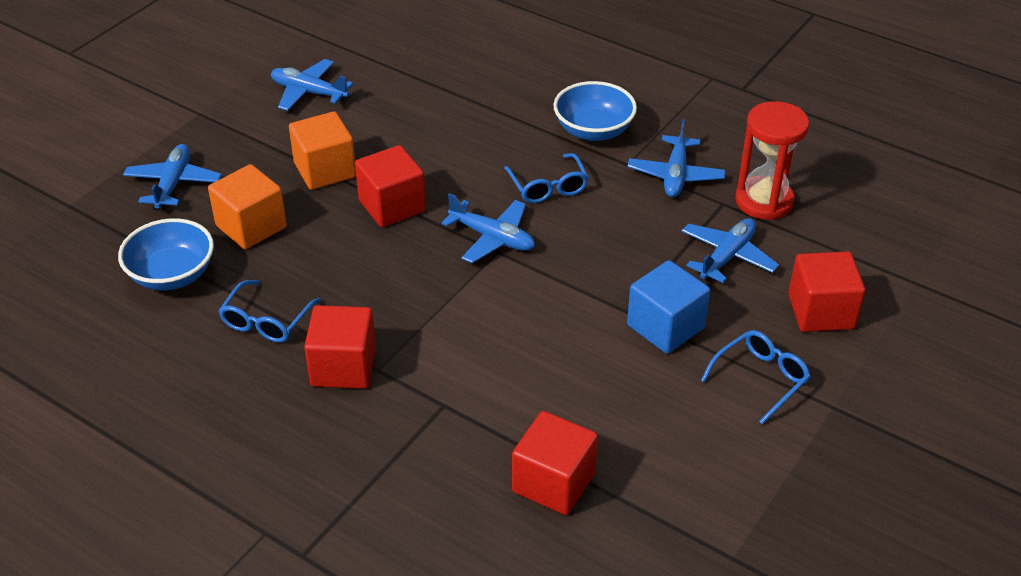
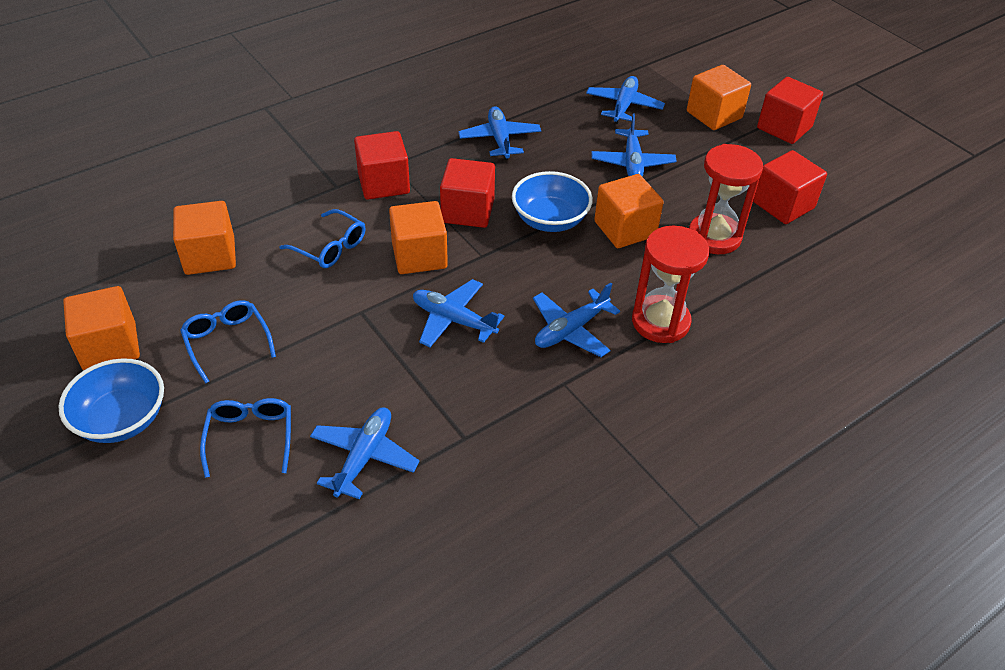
blue cube: 1 -> 0
blue plane: 5 -> 6
orange cube: 2 -> 5
red hourglass: 1 -> 2

